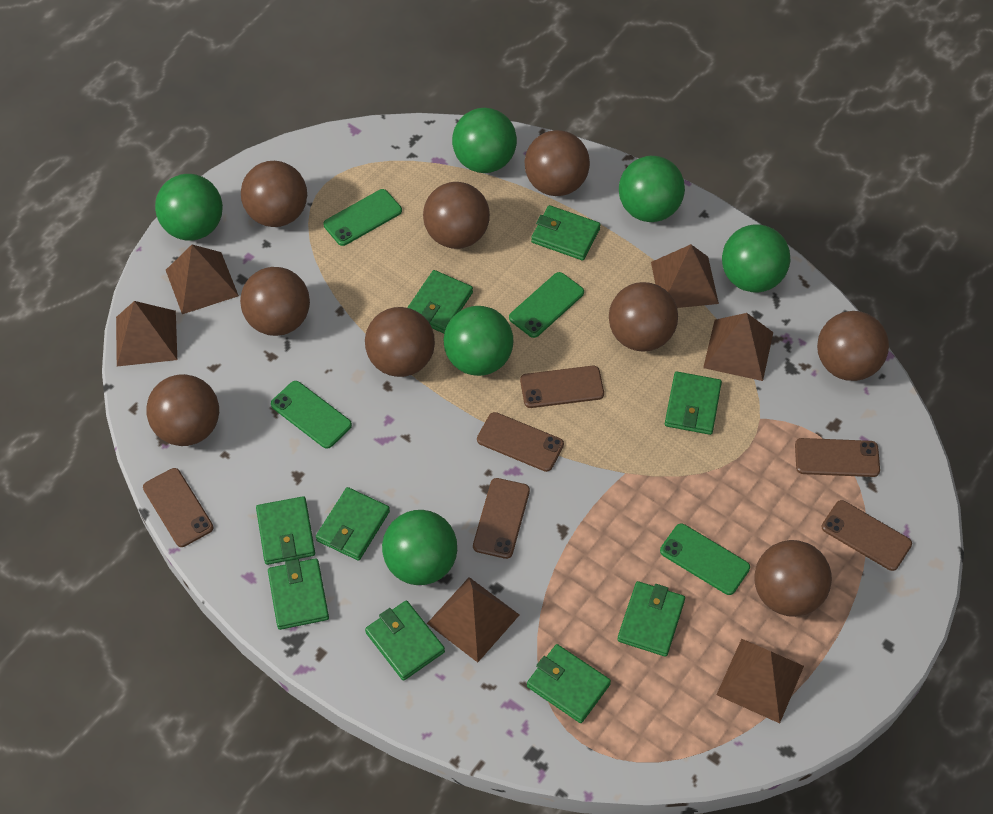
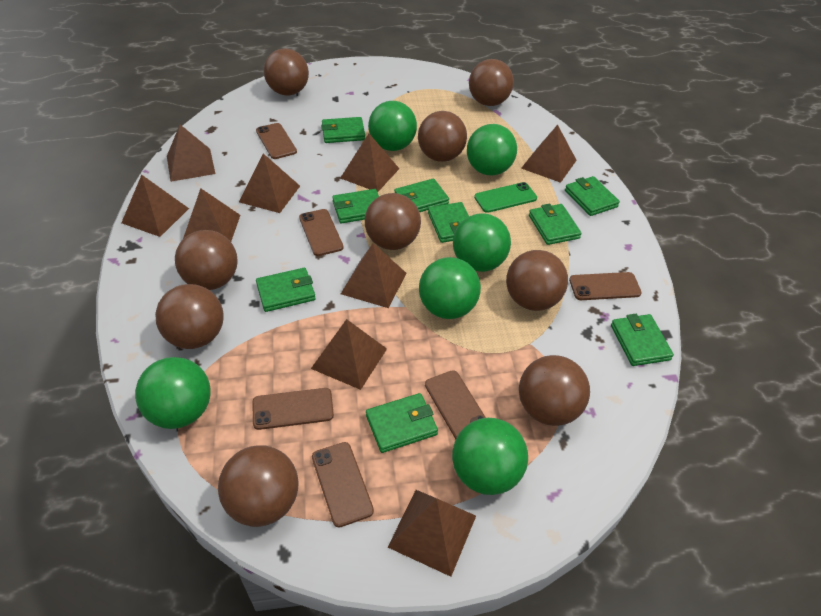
brown pyramid: 6 -> 9
green phone: 4 -> 1

